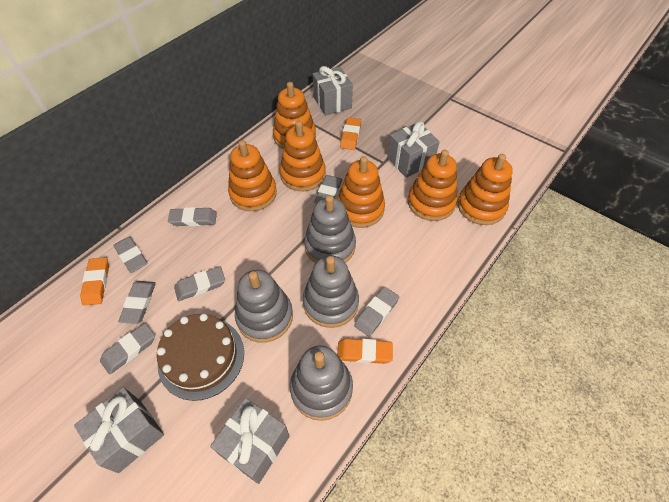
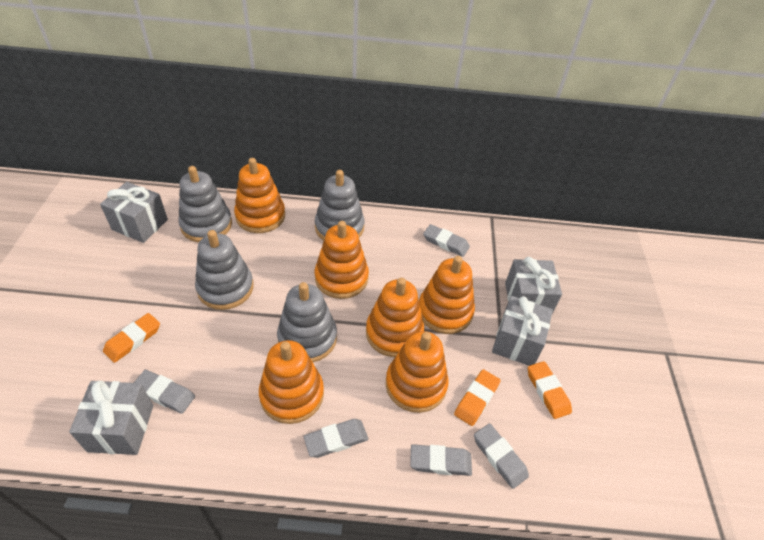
brown cake: 1 -> 0
grey eraser: 7 -> 5

